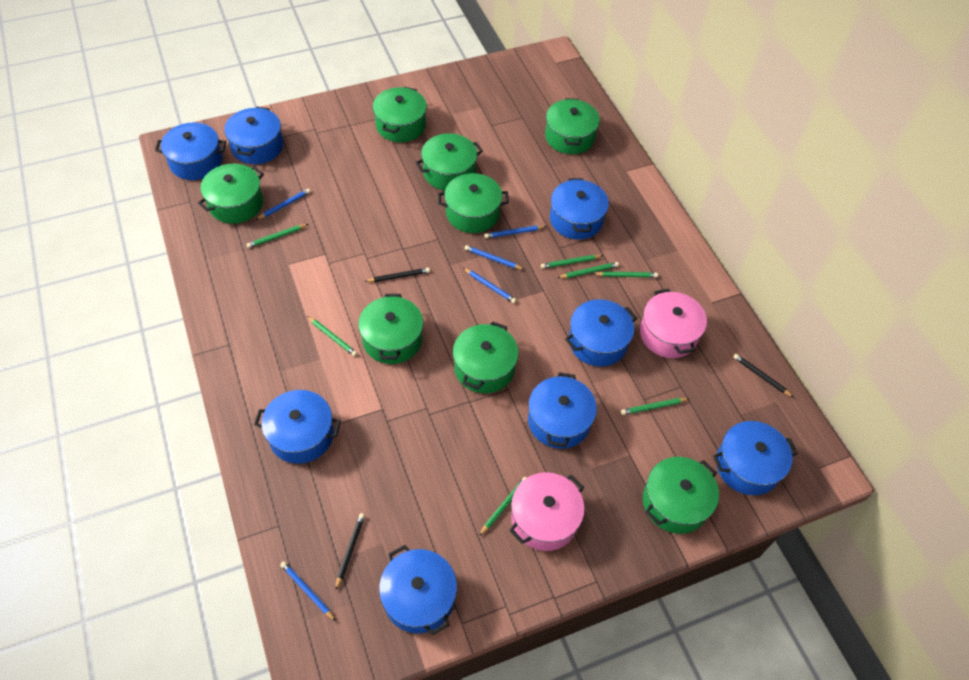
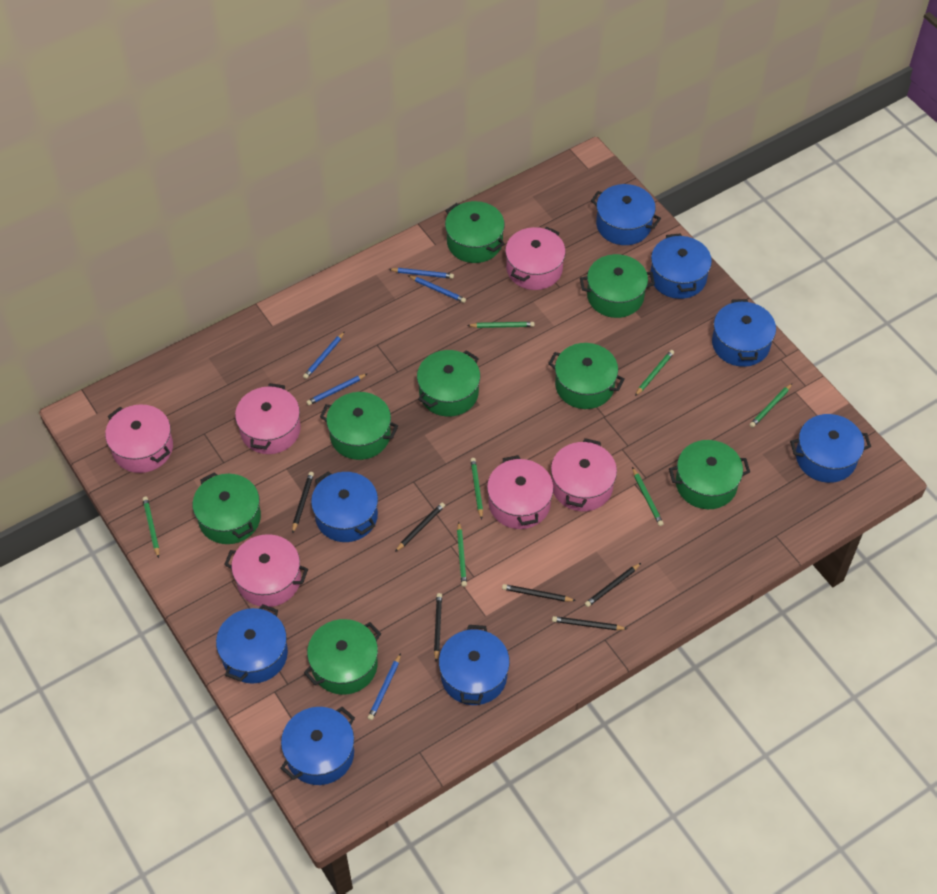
black pencil: 3 -> 6
pink pot: 2 -> 6

